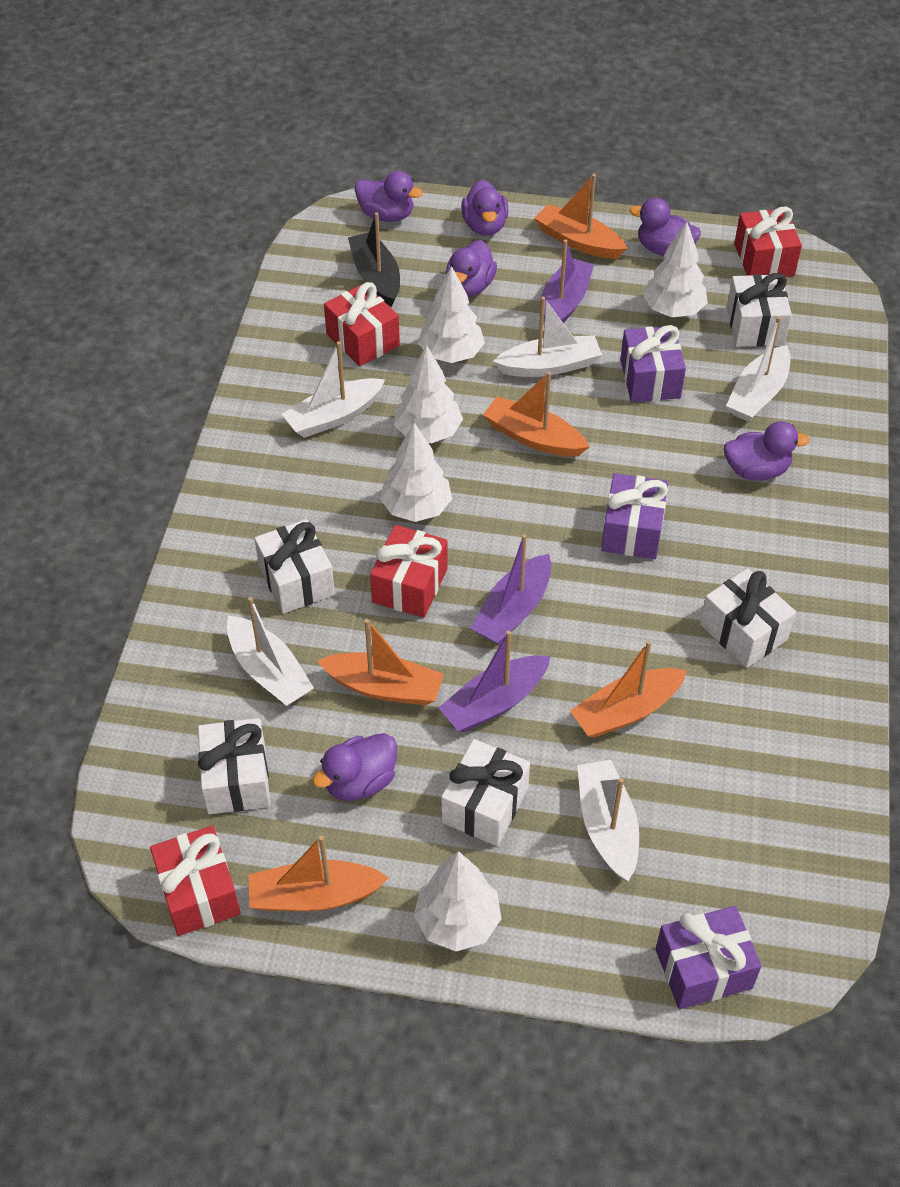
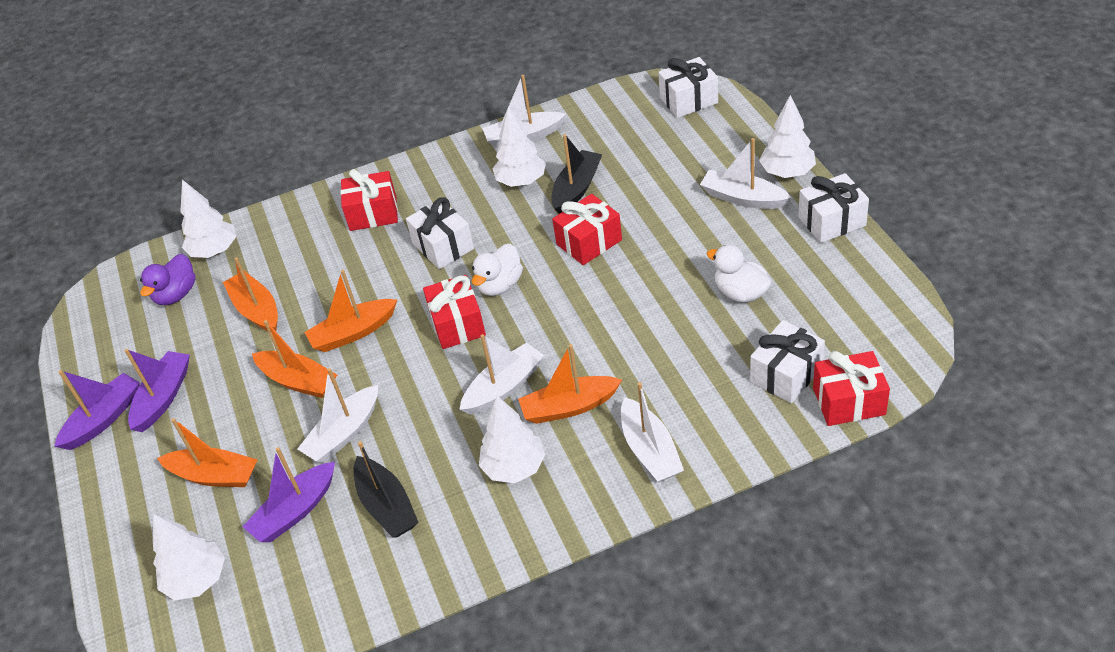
black boat: 1 -> 2
purple duck: 6 -> 1
purple gift: 3 -> 0
white duck: 0 -> 2
white gift: 5 -> 4

